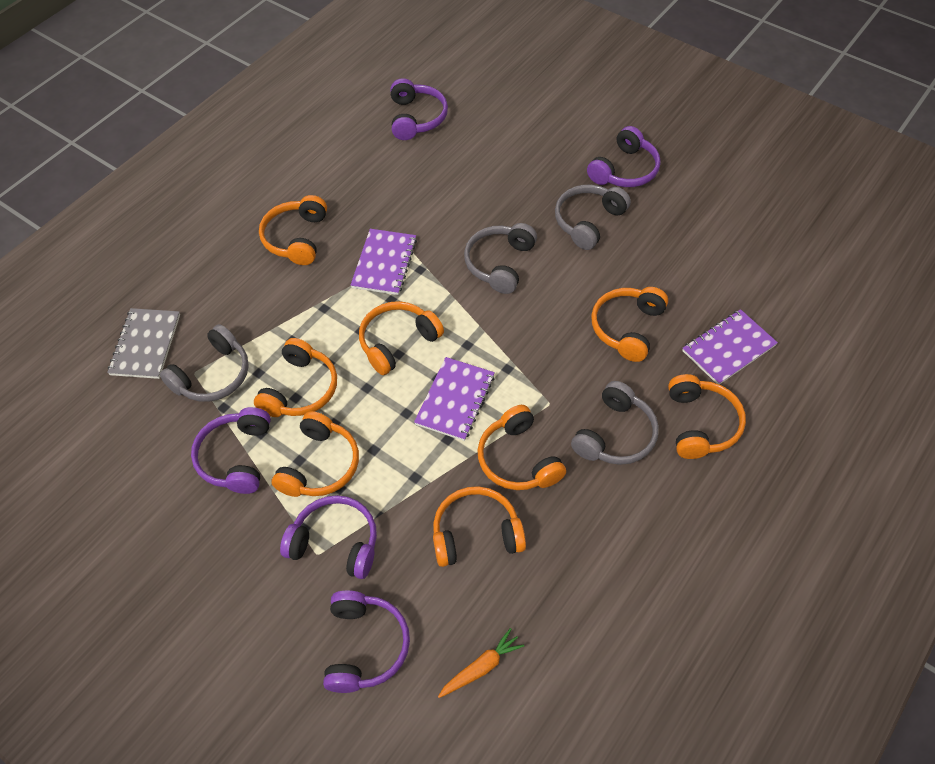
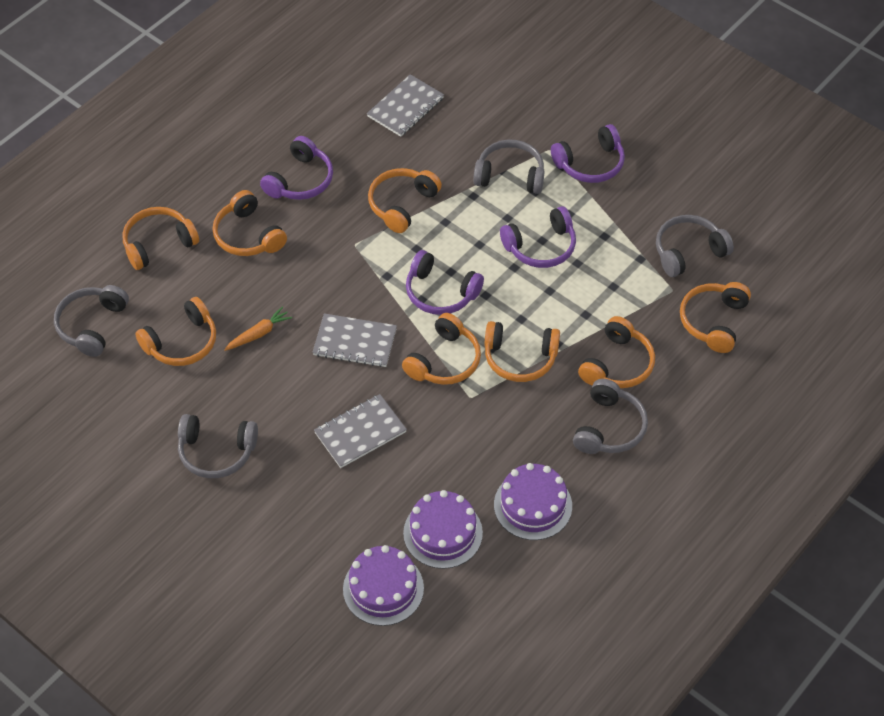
grey headphones: 4 -> 5
grey notebook: 1 -> 3
purple cake: 0 -> 3
purple headphones: 5 -> 4
purple notebook: 3 -> 0

